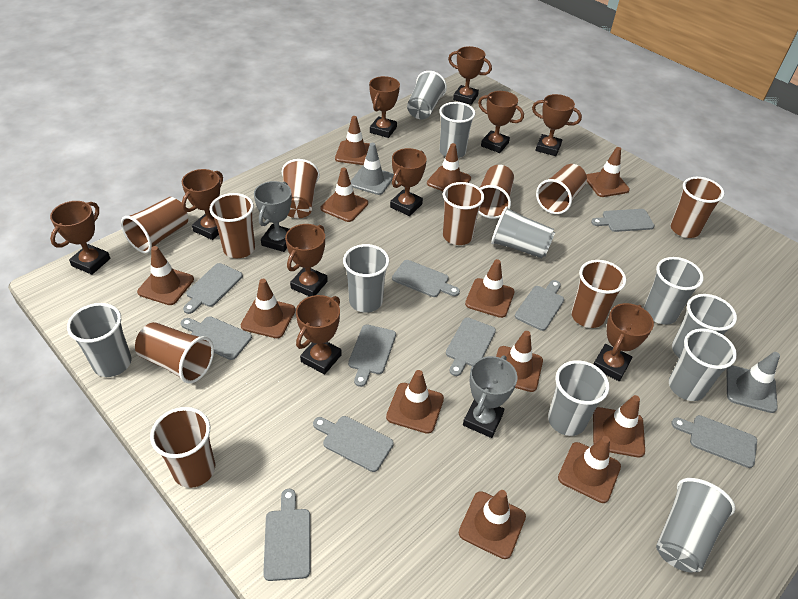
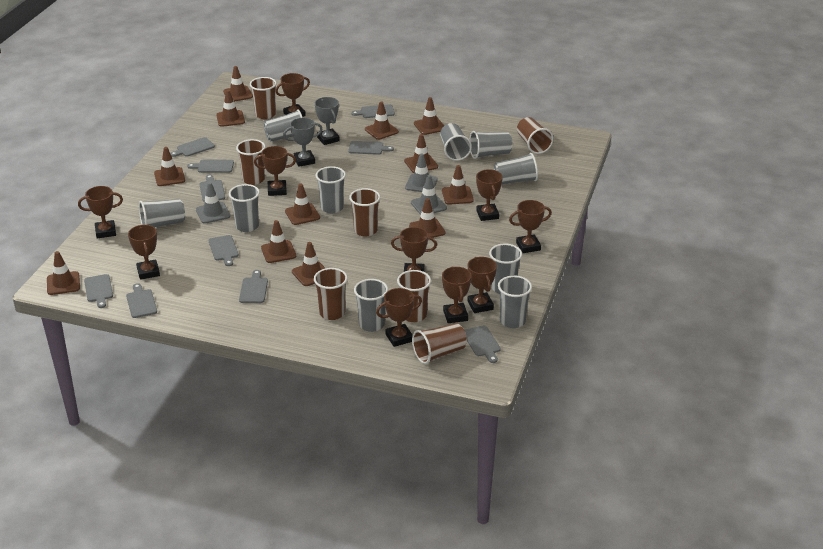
brown cup: 10 -> 7
grey traffic cone: 2 -> 3

